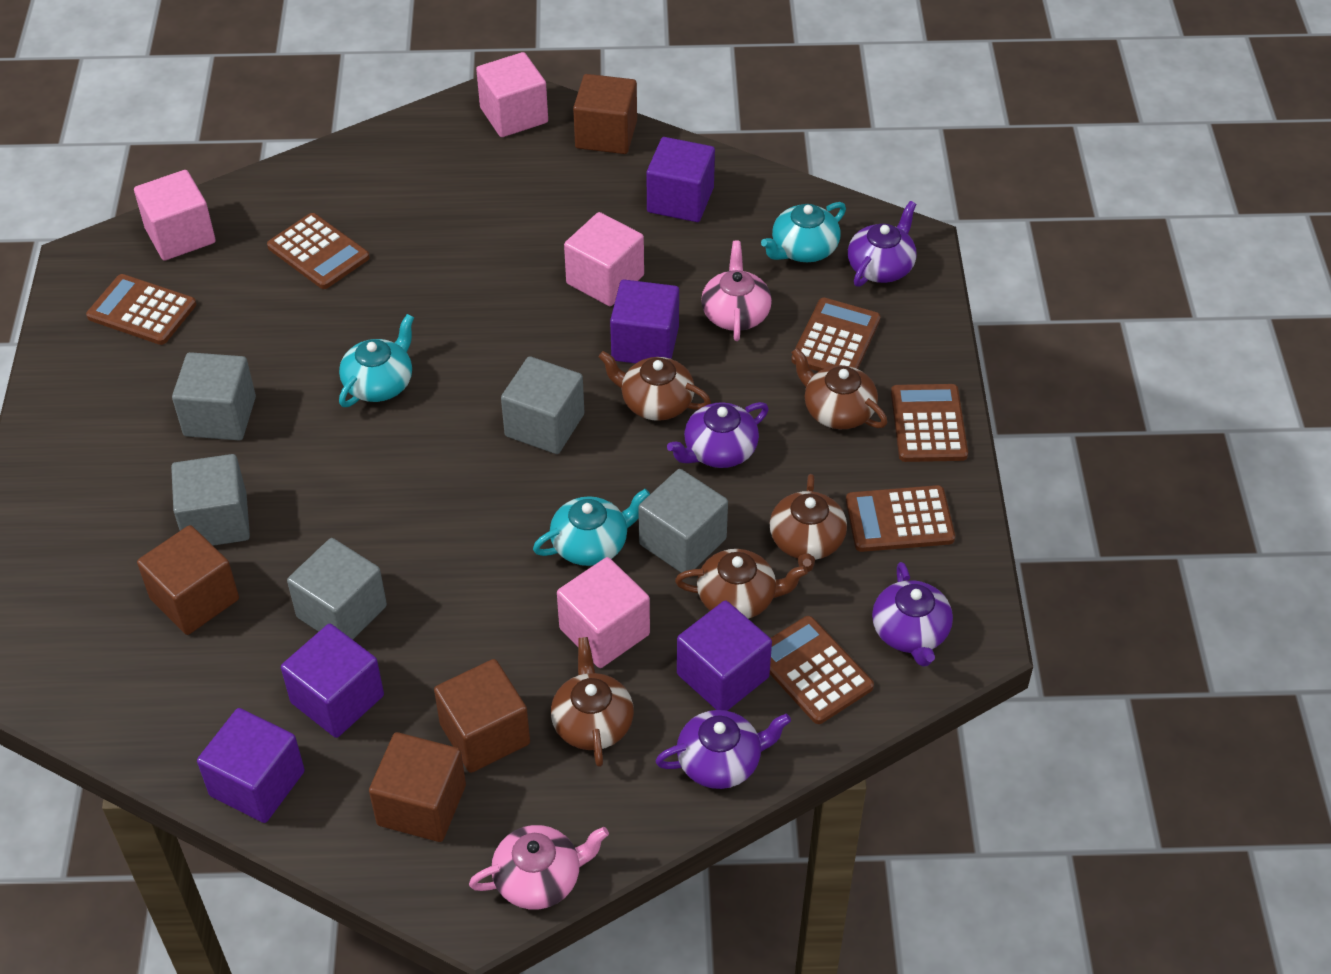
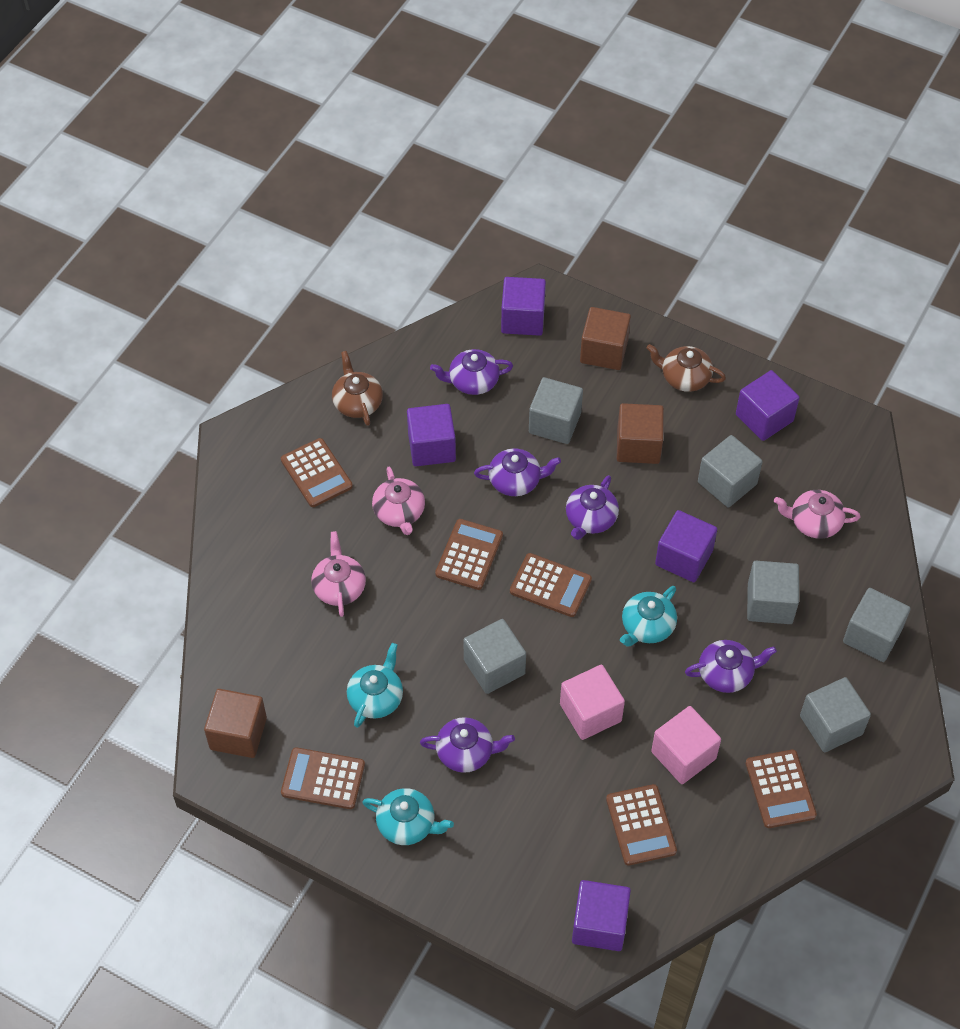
brown cube: 4 -> 3
brown teapot: 5 -> 2
grey cube: 5 -> 6
pink cube: 4 -> 2
pink teapot: 2 -> 3
purple teapot: 4 -> 5

